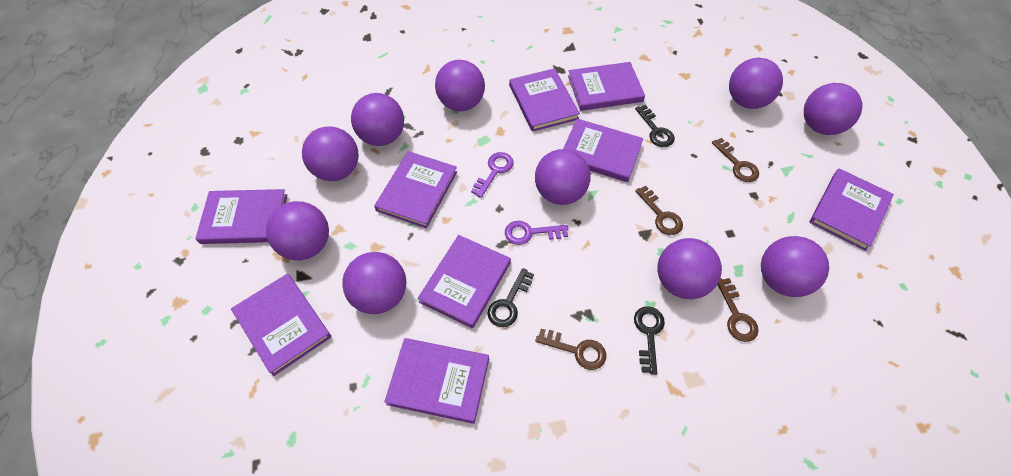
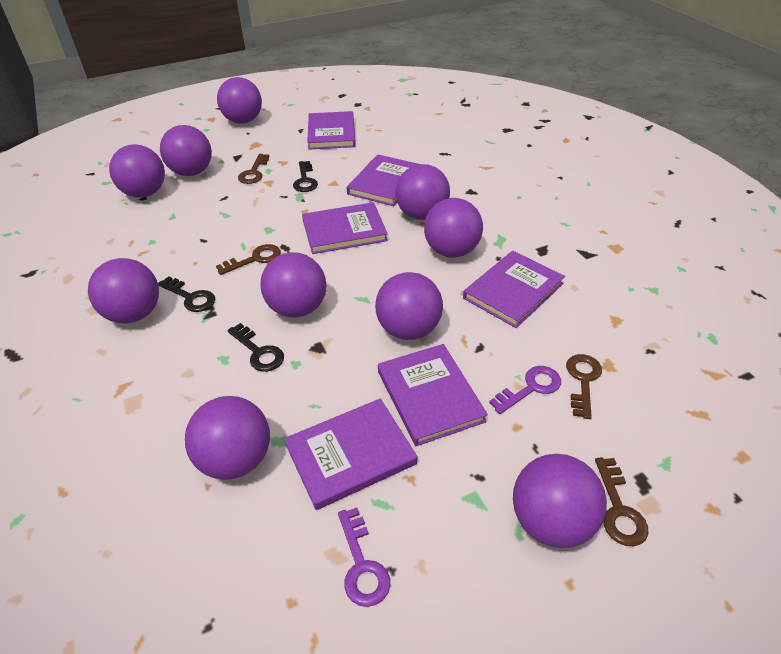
purple book: 9 -> 6

